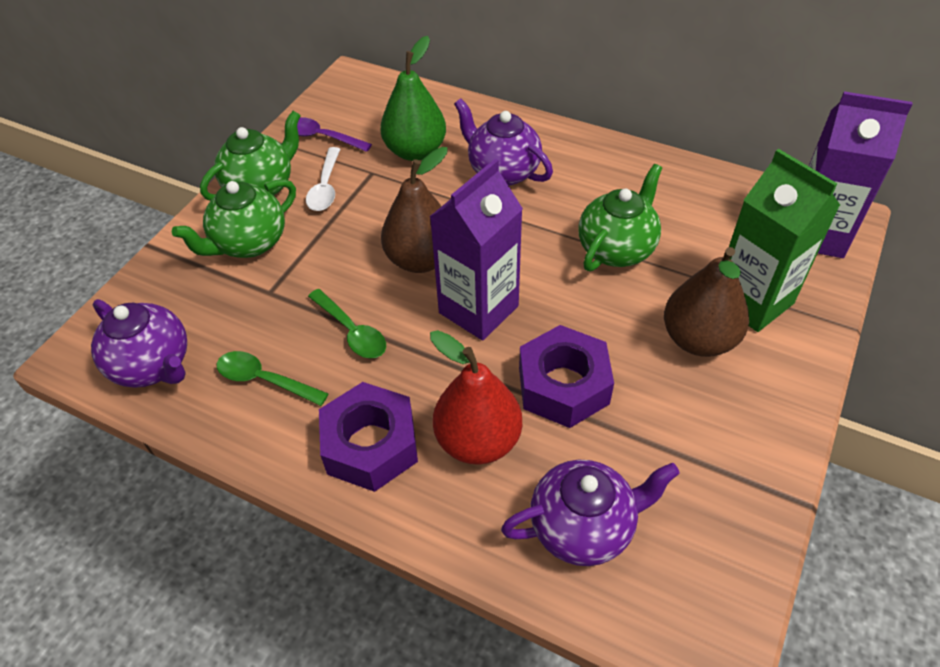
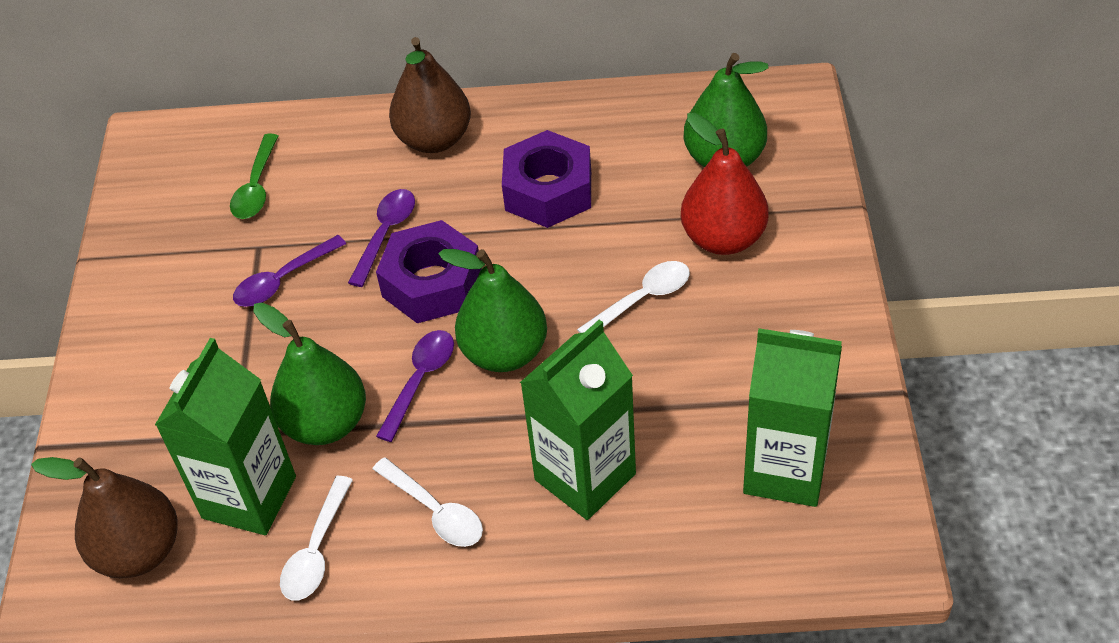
green carton: 1 -> 3
green pear: 1 -> 3
green spoon: 2 -> 1
green teapot: 3 -> 0
purple carton: 2 -> 0
purple spoon: 1 -> 3
purple teapot: 3 -> 0
white spoon: 1 -> 3

